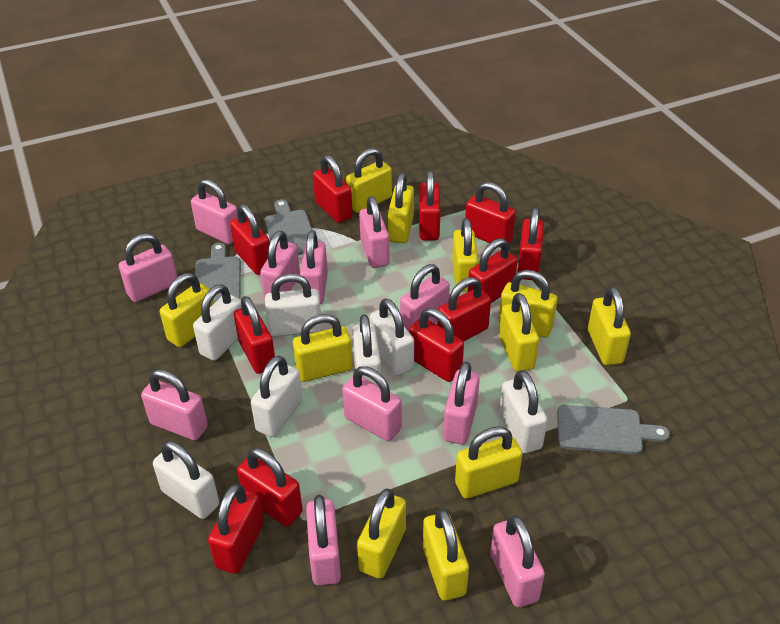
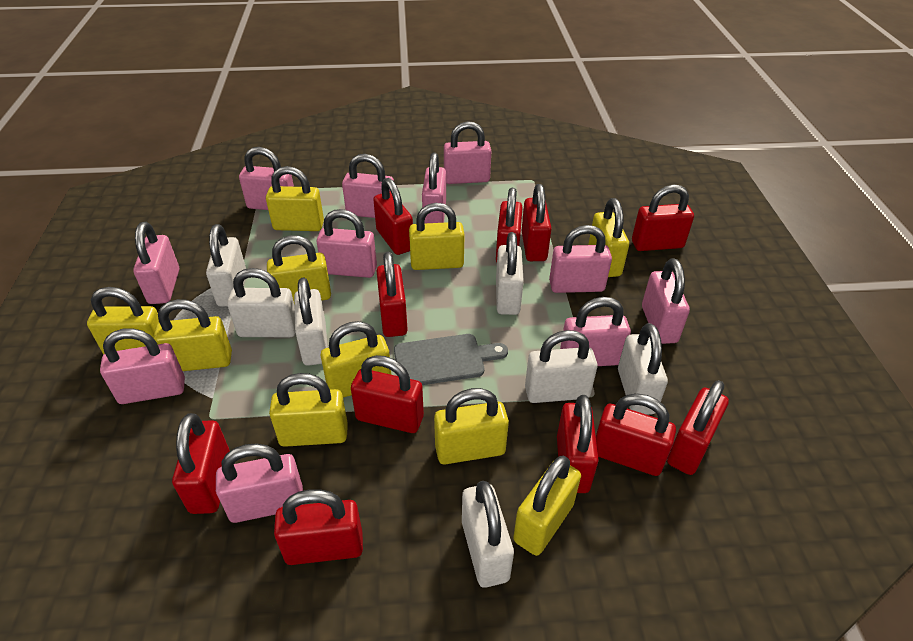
grey cutting board: 3 -> 1
yellow padlock: 11 -> 10

